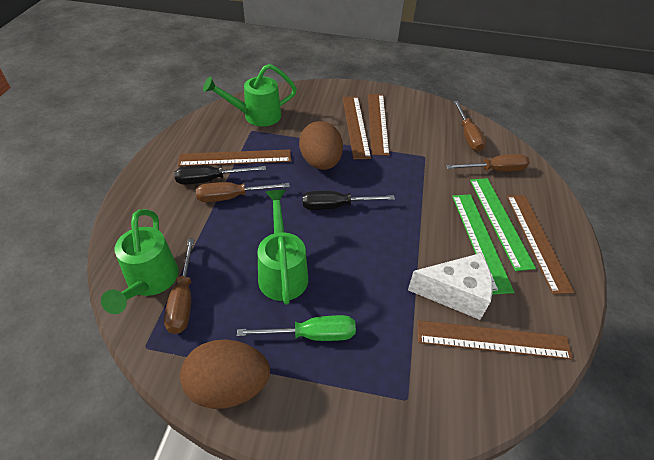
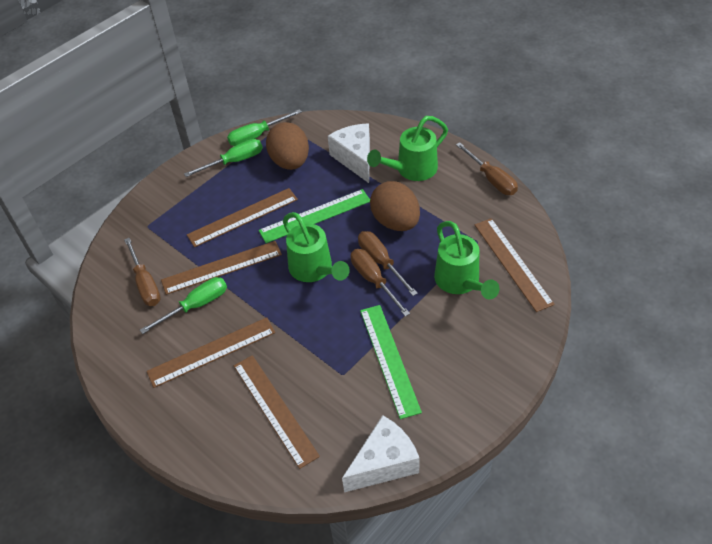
black screwdriver: 2 -> 0
green screwdriver: 1 -> 3
white cheese: 1 -> 2

